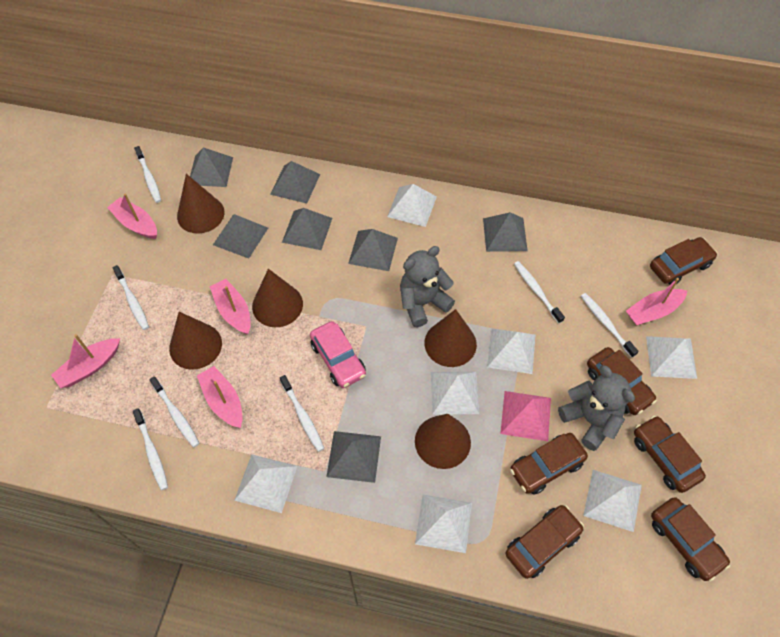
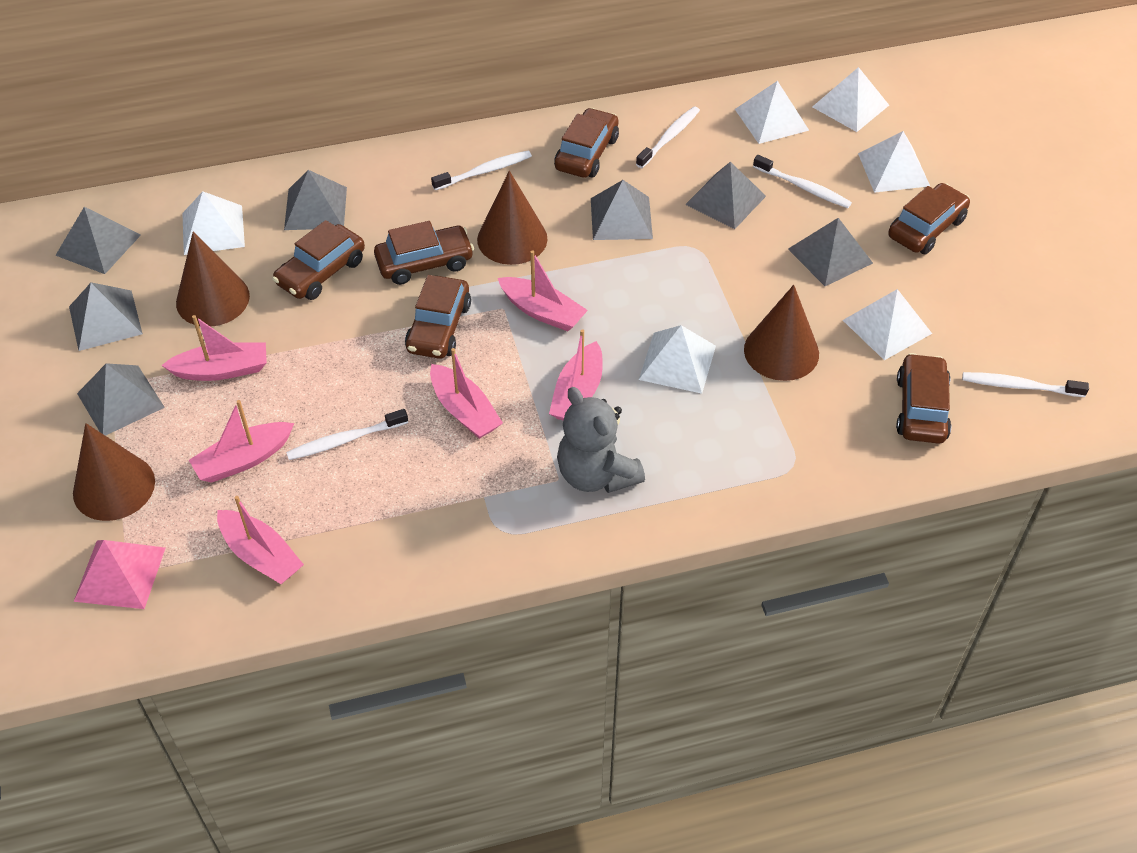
brown cone: 5 -> 4
grey teddy bear: 2 -> 1
pink boat: 5 -> 6
pink car: 1 -> 0
white pyramid: 7 -> 6
white toothbrush: 7 -> 5

